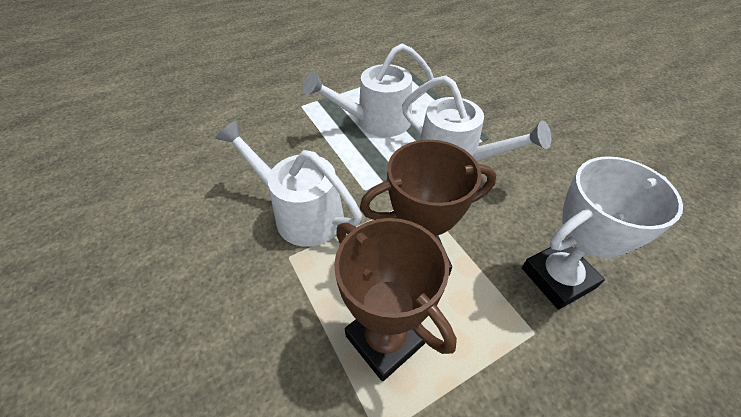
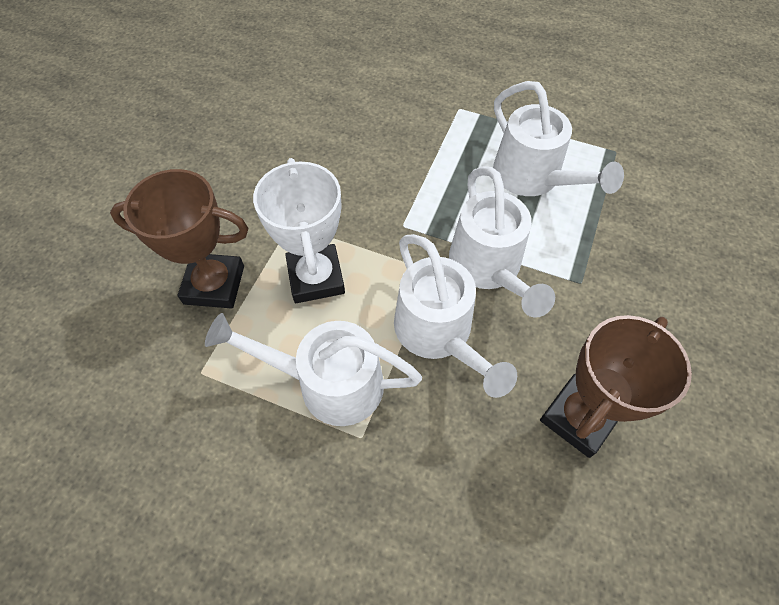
white watering can: 3 -> 4

